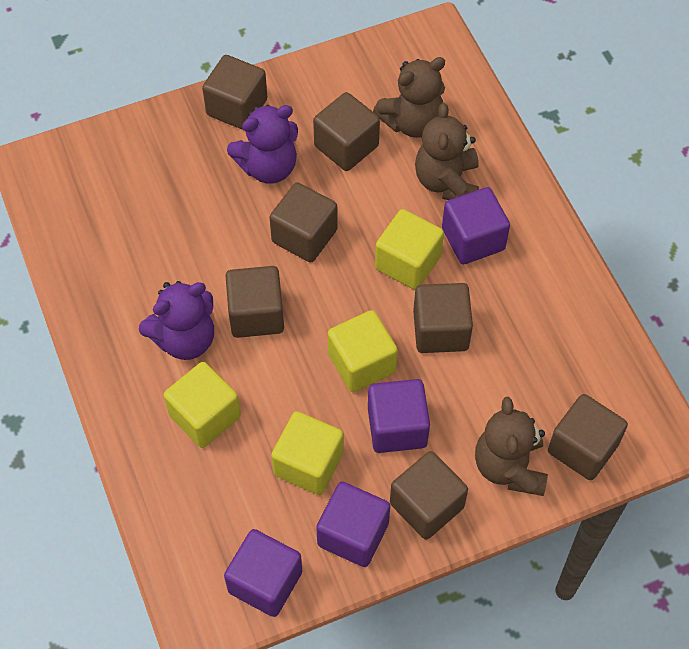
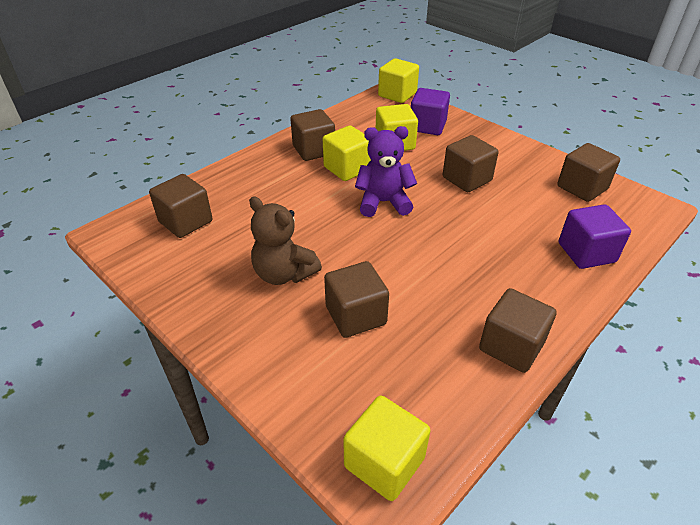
brown cube: 7 -> 6
brown teddy bear: 3 -> 1
purple cube: 4 -> 2
purple teddy bear: 2 -> 1

